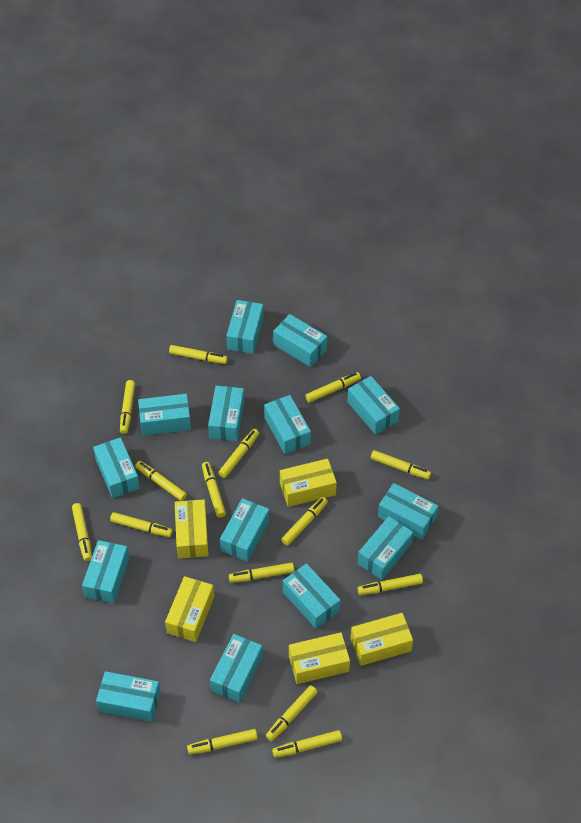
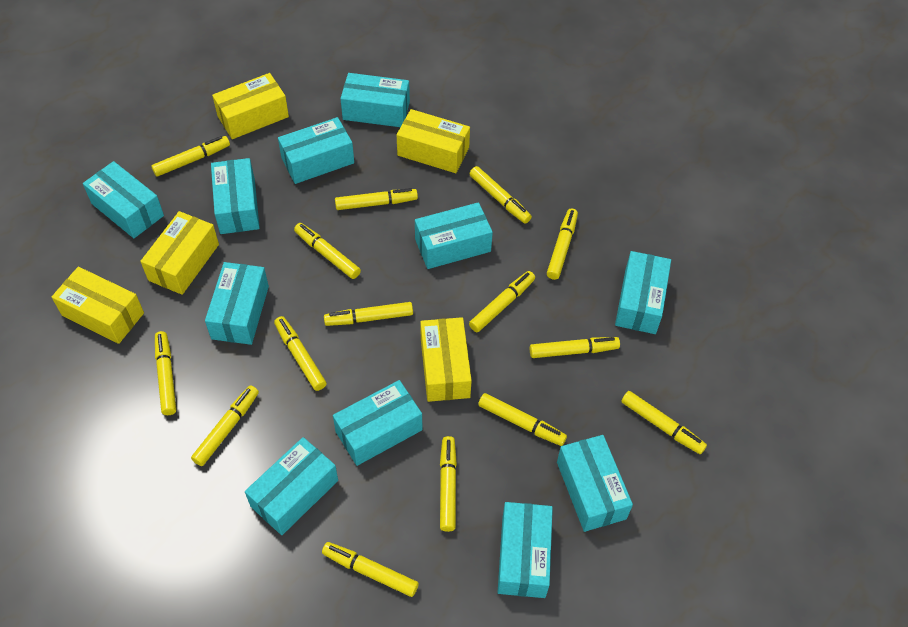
turquoise box: 14 -> 11

